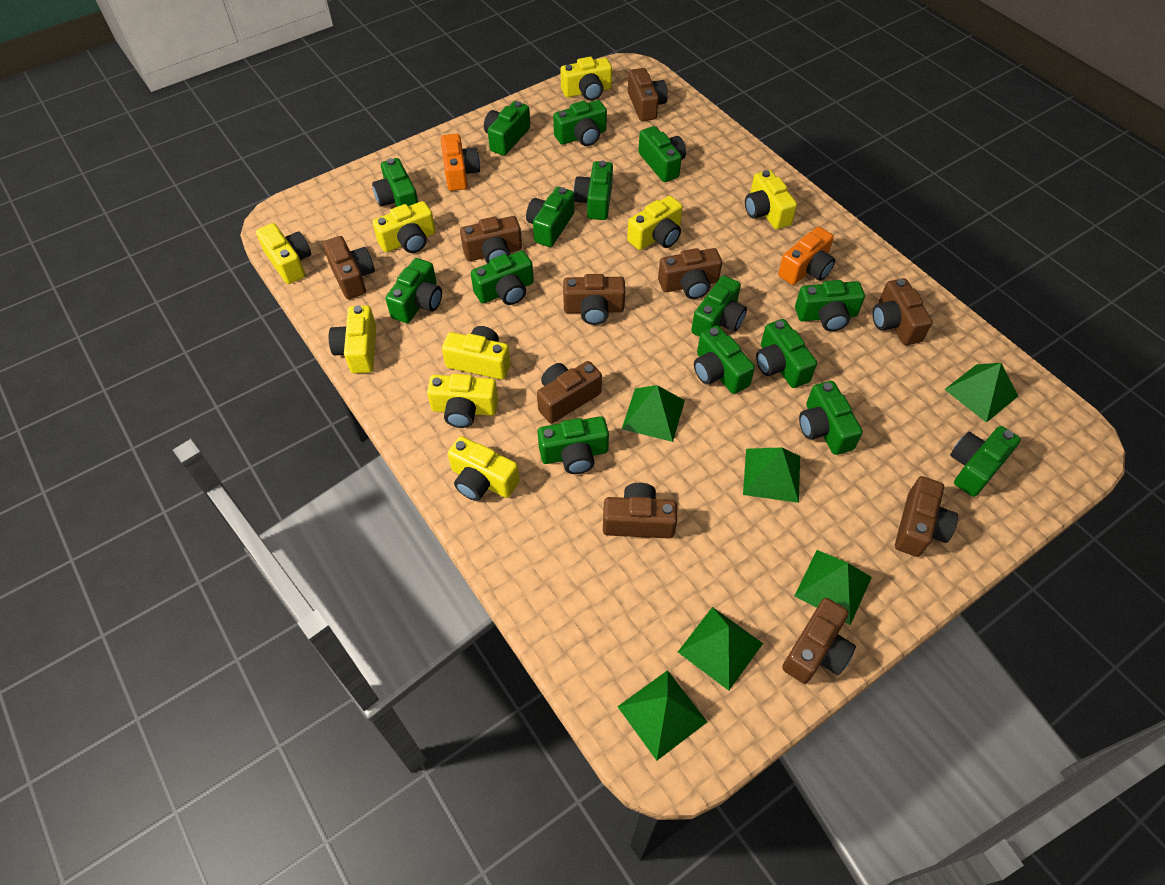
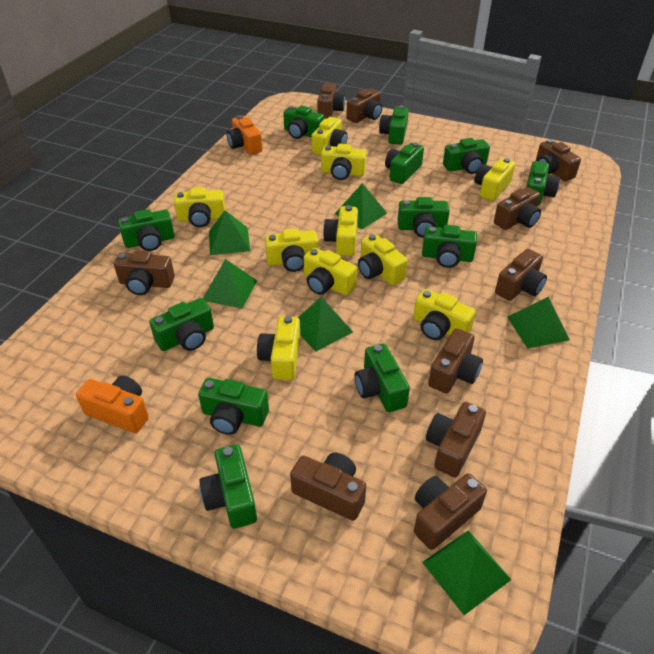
green camera: 15 -> 12
yellow camera: 9 -> 10

